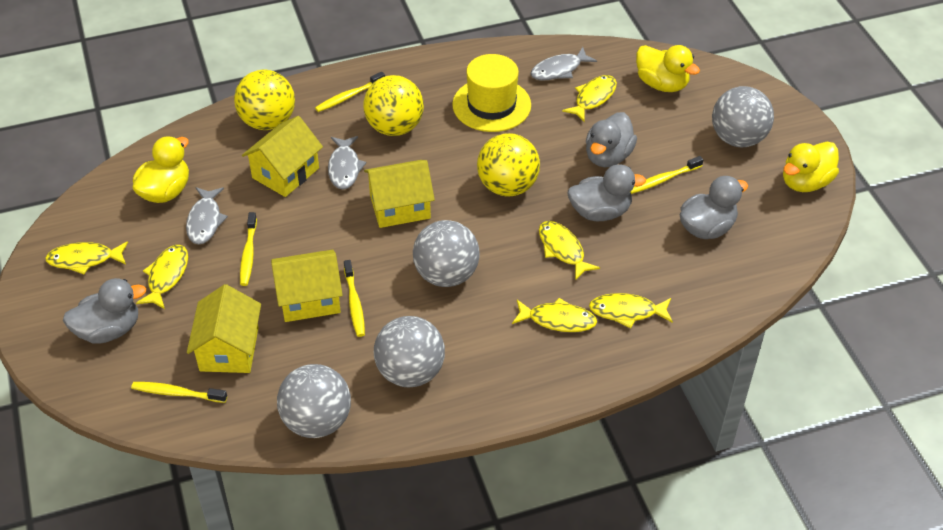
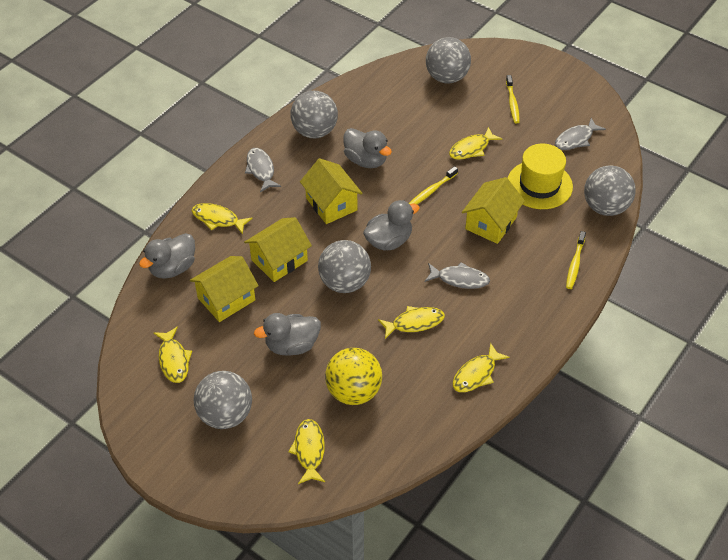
grey ball: 4 -> 5
yellow ball: 3 -> 1
yellow duck: 3 -> 0
yellow toothbrush: 5 -> 3

